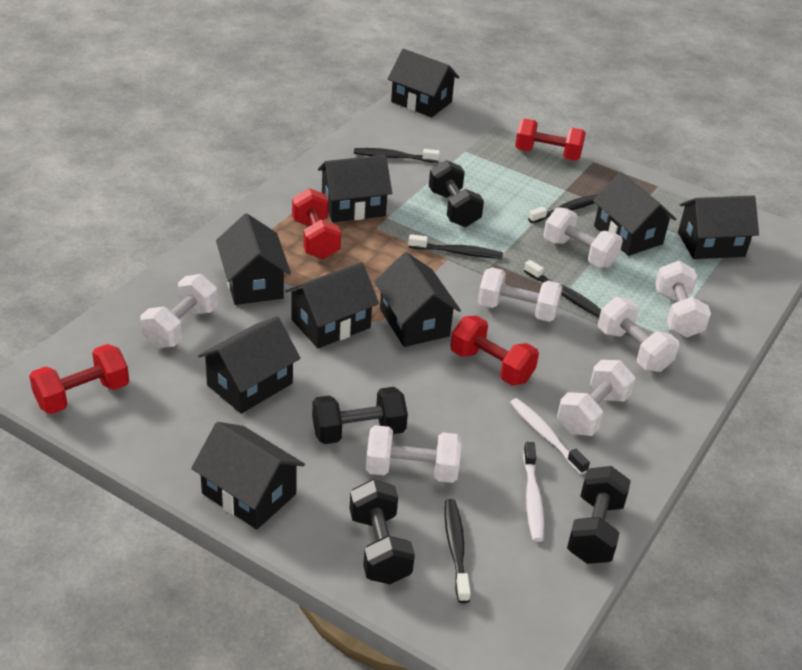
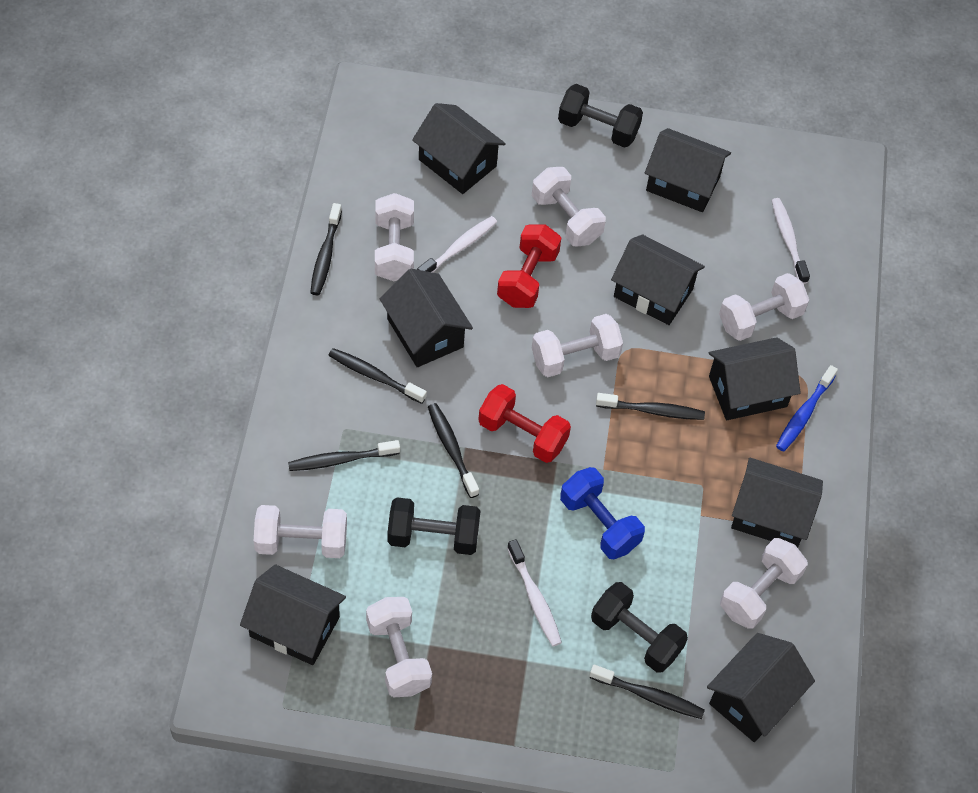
black dumbbell: 4 -> 3
black house: 9 -> 8
black toothbrush: 5 -> 6
blue dumbbell: 0 -> 1
blue toothbrush: 0 -> 1
red dumbbell: 4 -> 2
white toothbrush: 2 -> 3

